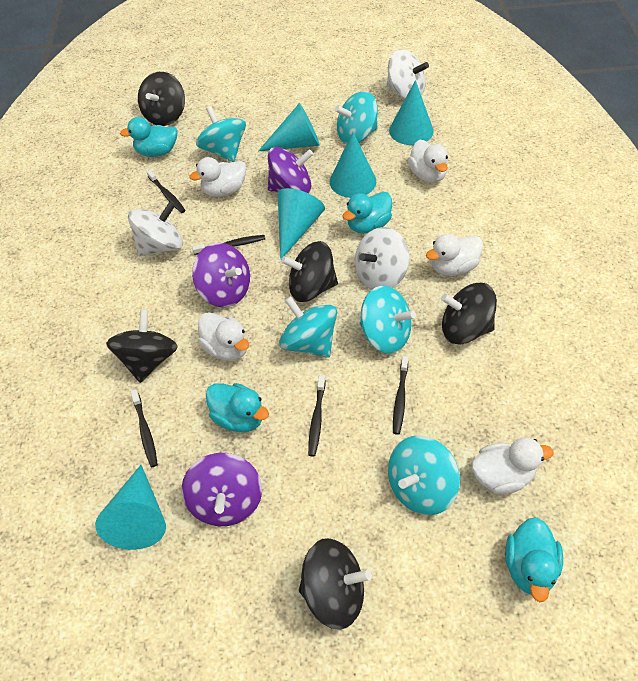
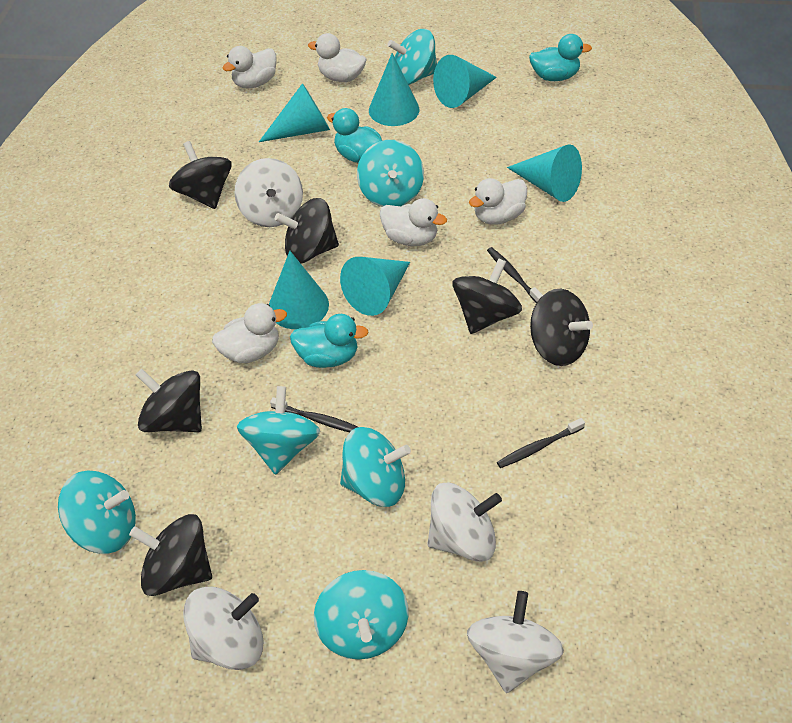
black spinning top: 5 -> 6
black toothbrush: 5 -> 3
purple spinning top: 3 -> 0
turquoise cone: 5 -> 6
turquoise duck: 4 -> 3
turquoise spinning top: 5 -> 6
white spinning top: 3 -> 4

